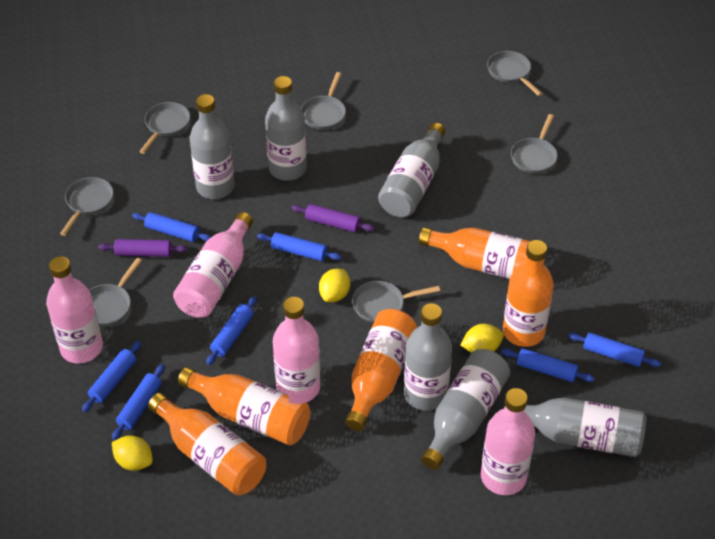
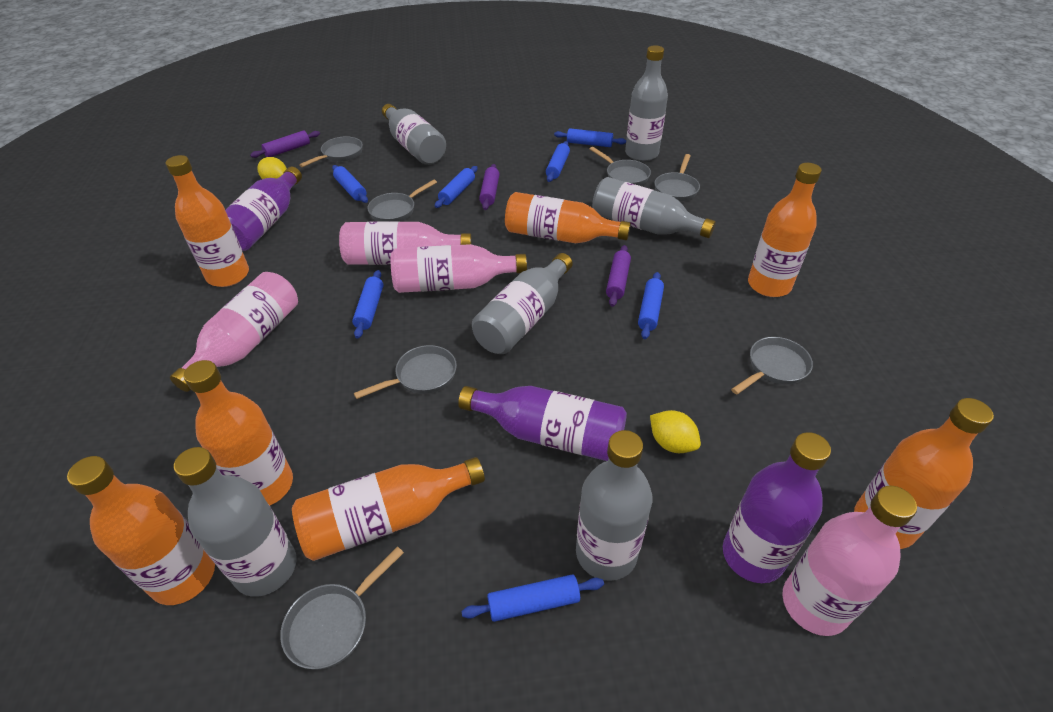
orange bottle: 5 -> 7
purple bottle: 0 -> 3
purple rolling pin: 2 -> 3
yellow lemon: 3 -> 2

